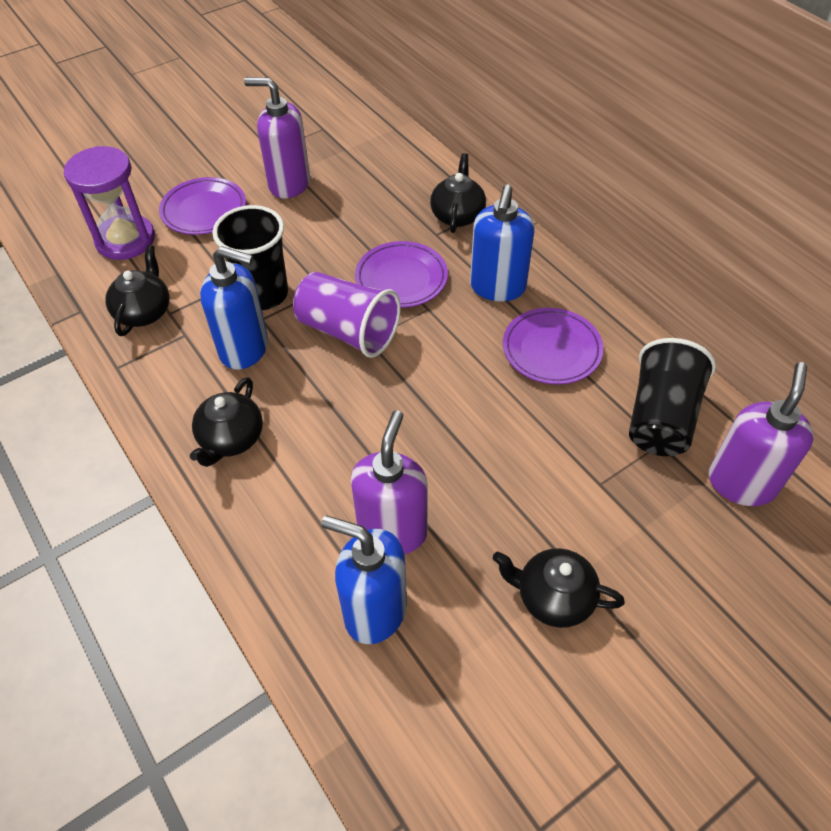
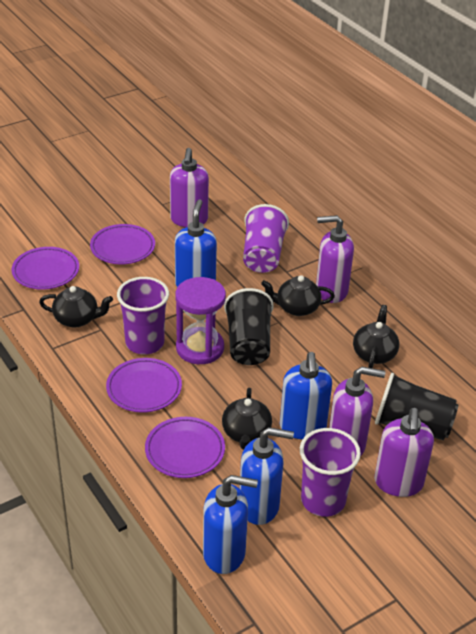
blue soap dispenser: 3 -> 4
purple cup: 1 -> 3
purple plate: 3 -> 4
purple soap dispenser: 3 -> 4

